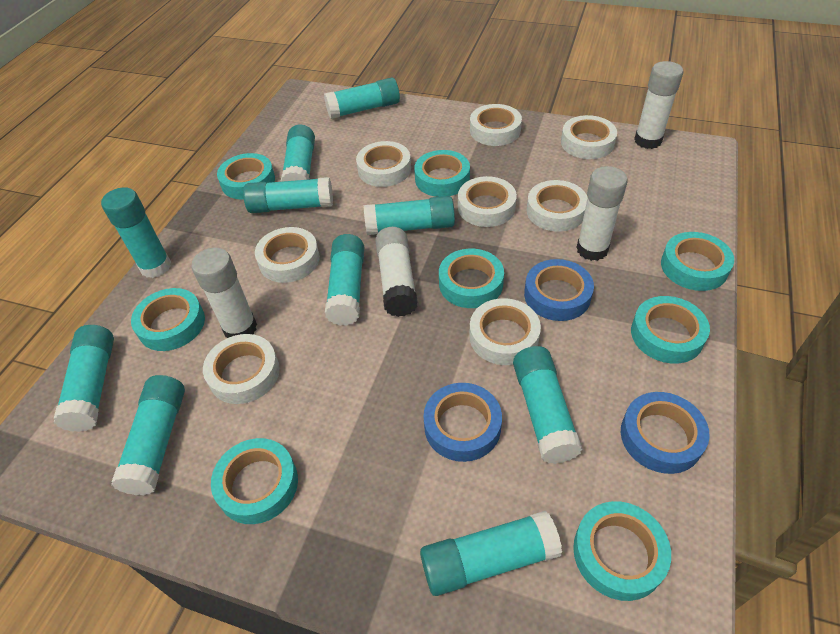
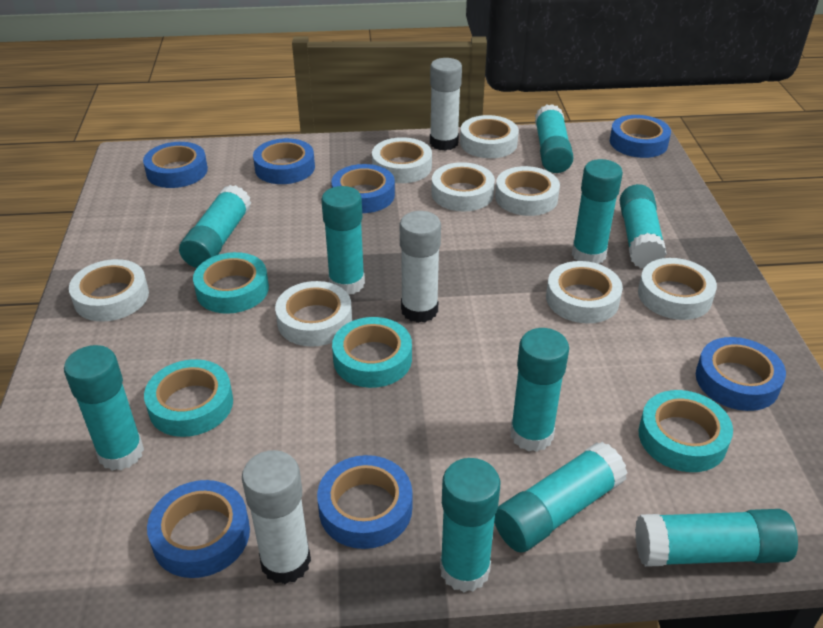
blue tape: 3 -> 7
turquoise tape: 8 -> 4
white glue stick: 4 -> 3

